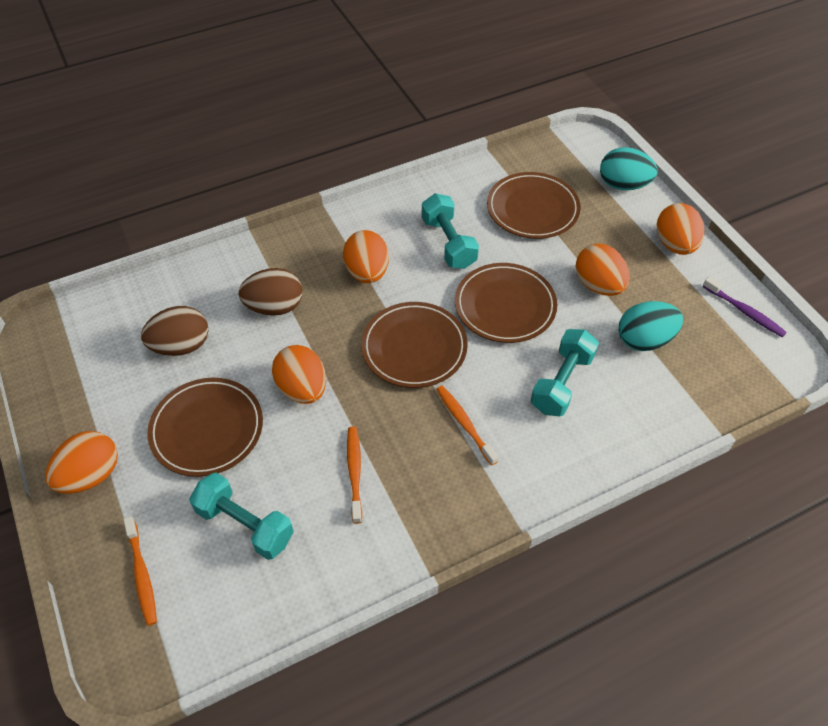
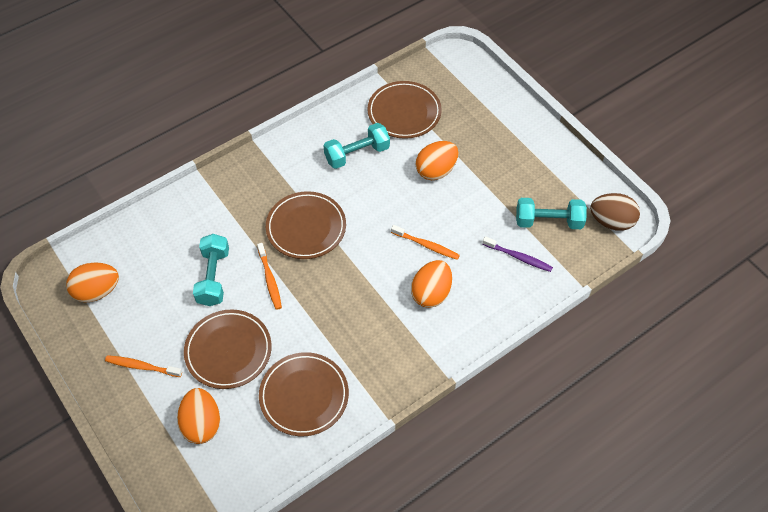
brown egg: 2 -> 1
orange egg: 5 -> 4
turquoise egg: 2 -> 0

